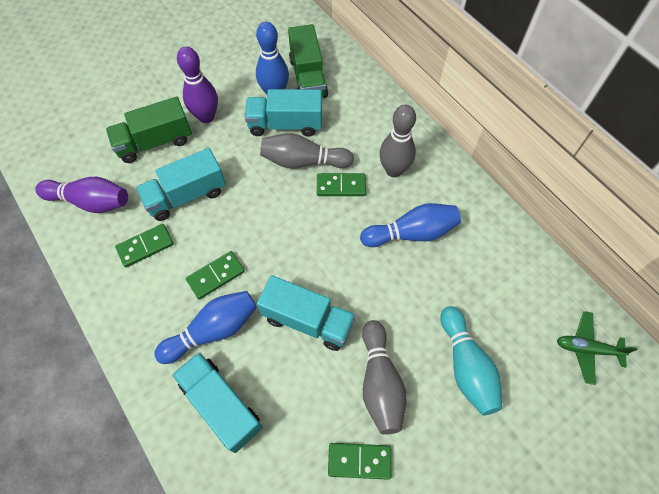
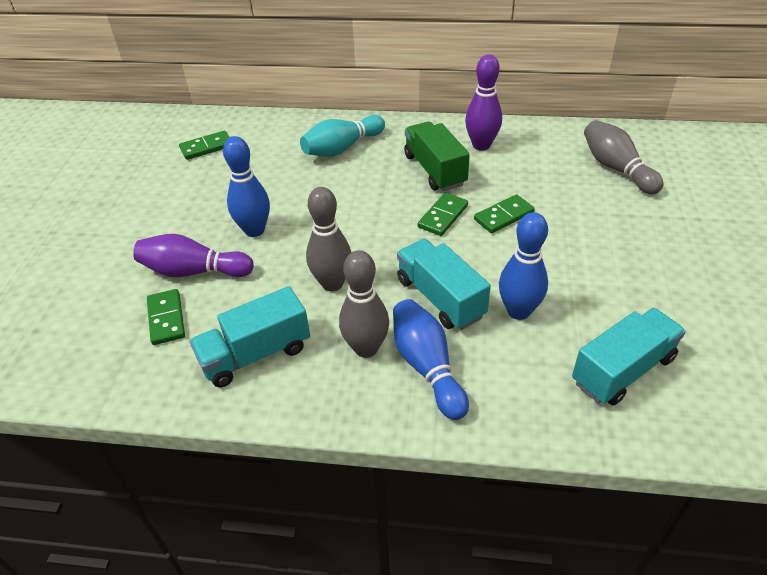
green plane: 1 -> 0
green truck: 2 -> 1
turquoise truck: 4 -> 3

